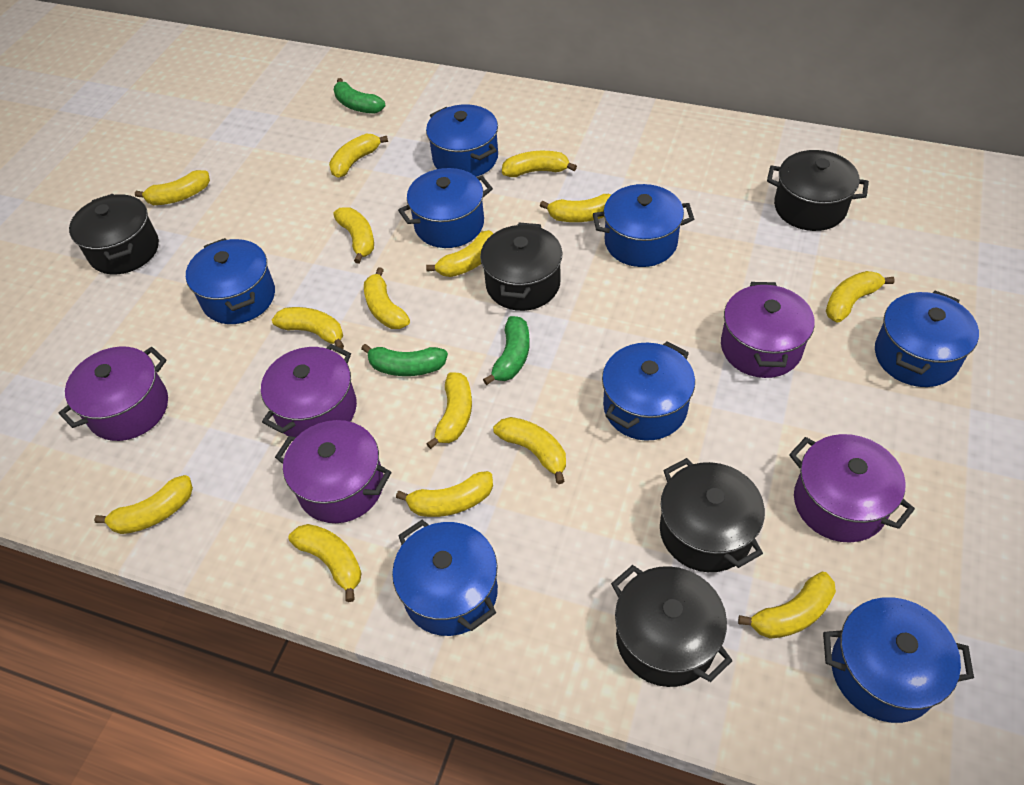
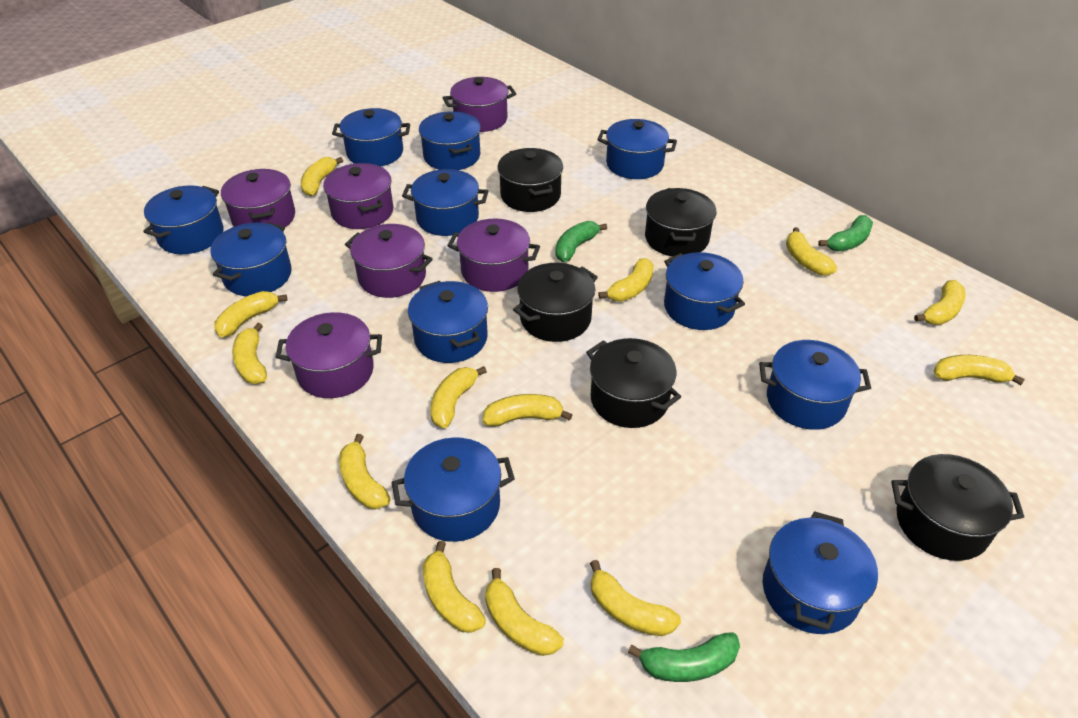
blue pot: 8 -> 11
purple pot: 5 -> 6
yellow banana: 15 -> 13

